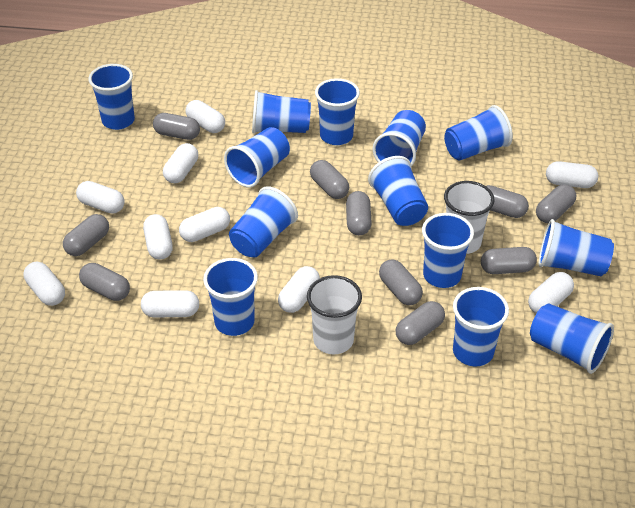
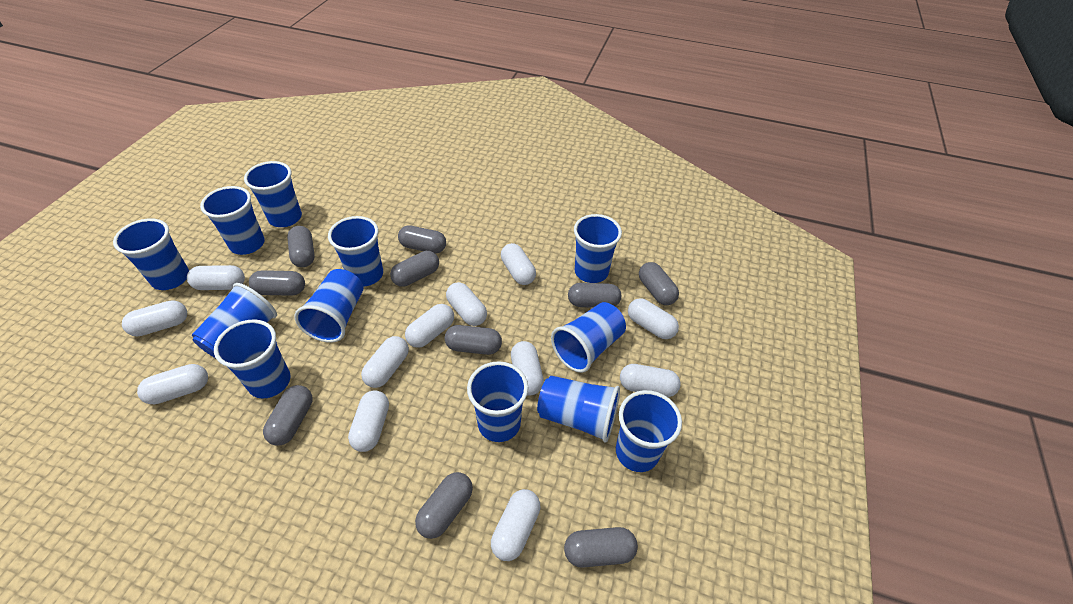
blue cup: 13 -> 12
white capsule: 10 -> 12
white cup: 2 -> 0

